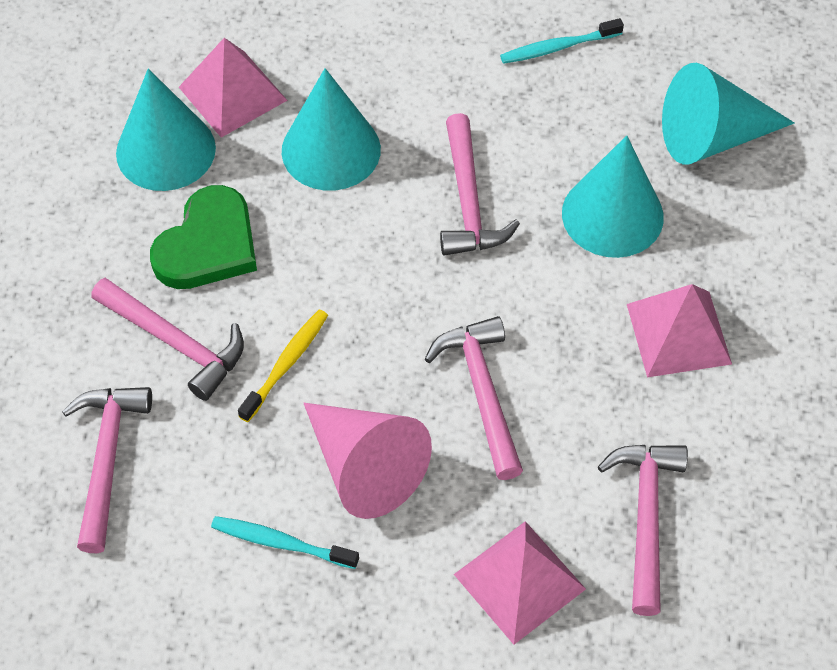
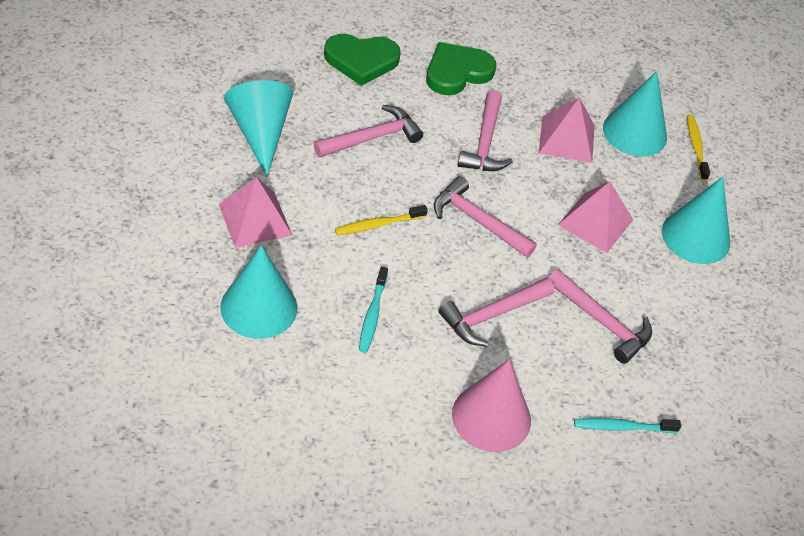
green heart: 1 -> 2
yellow toothbrush: 1 -> 2

